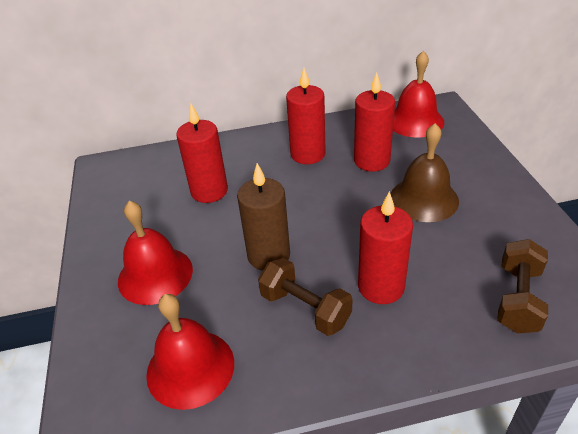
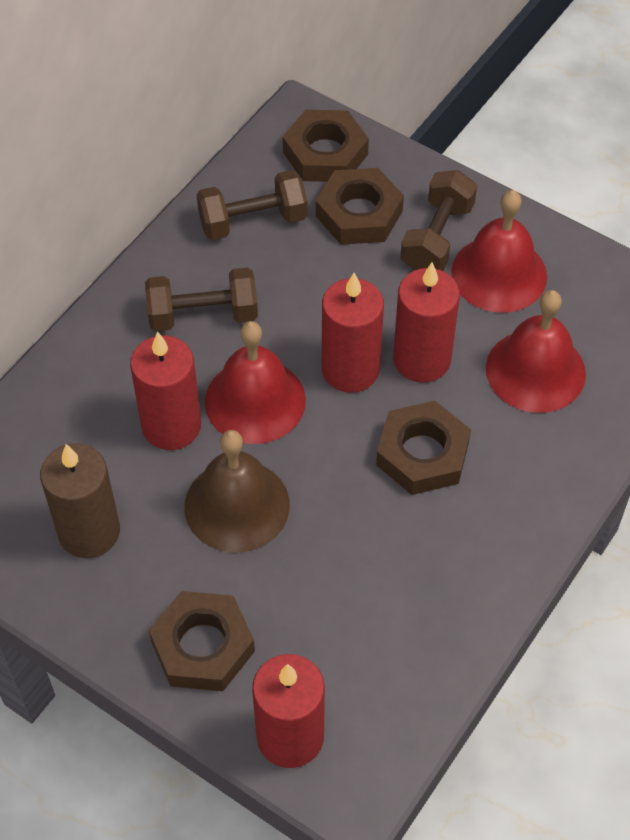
brown dumbbell: 2 -> 3
brown nut: 0 -> 4

